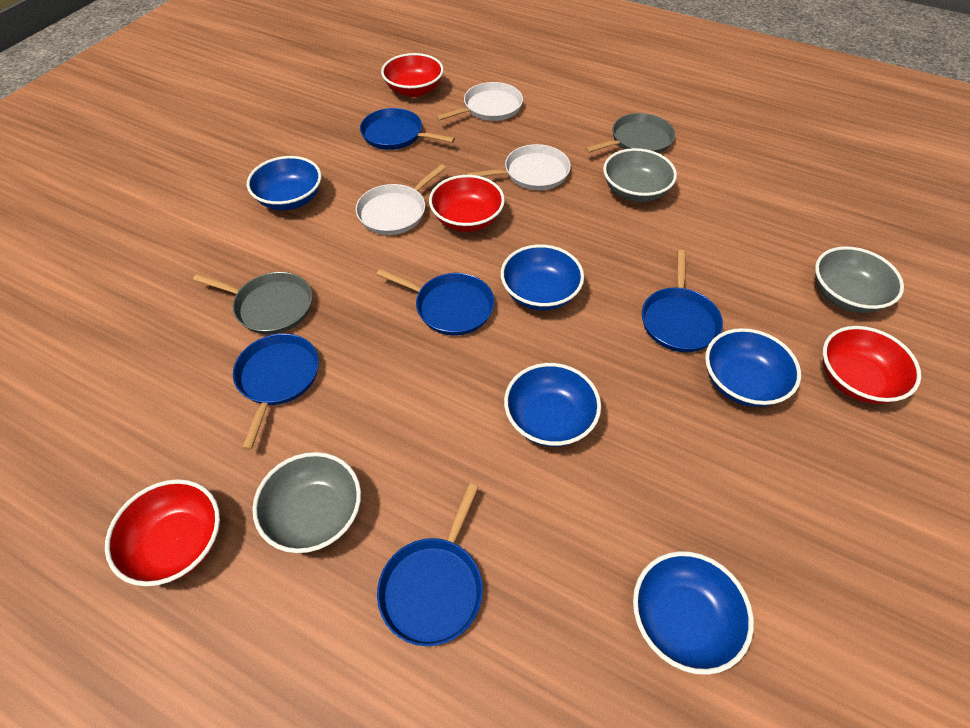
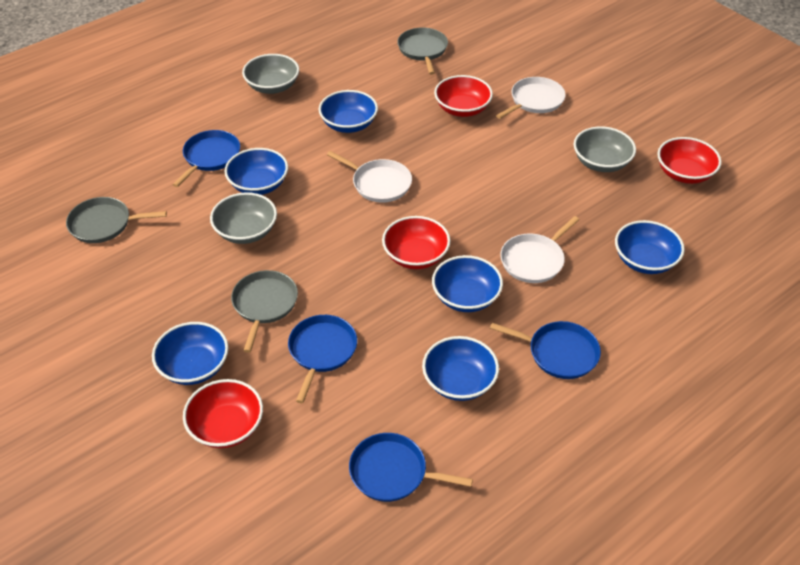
blue bowl: 5 -> 6
blue pan: 5 -> 4
grey pan: 2 -> 3

